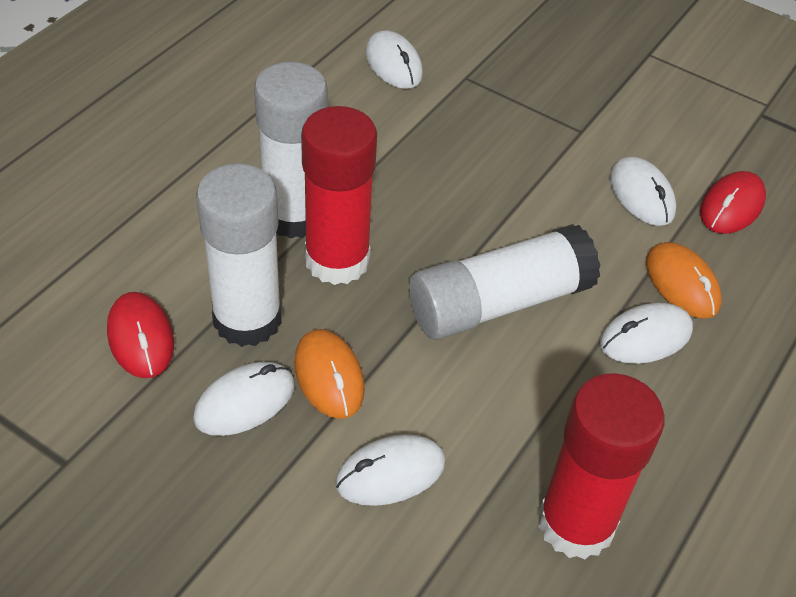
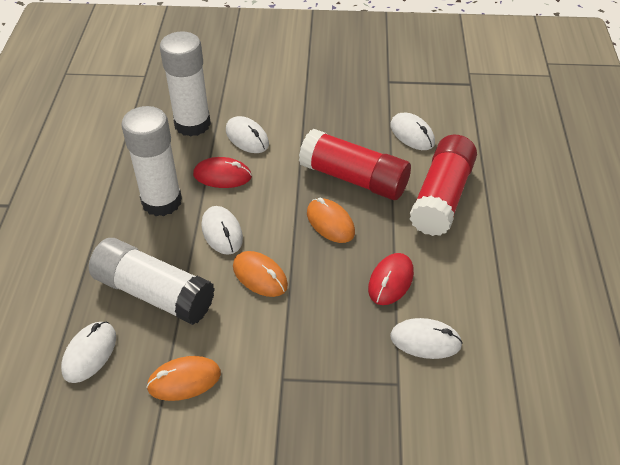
orange mouse: 2 -> 3

